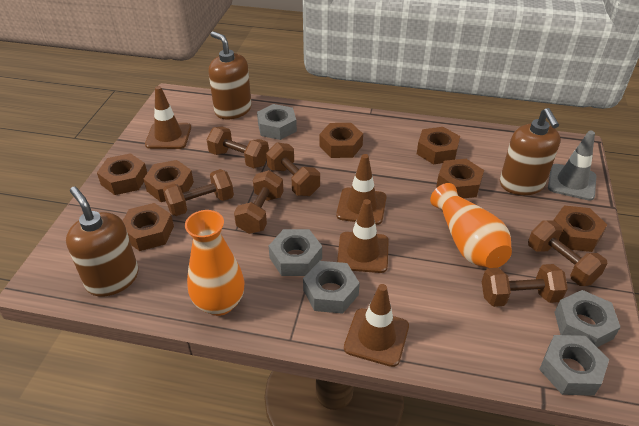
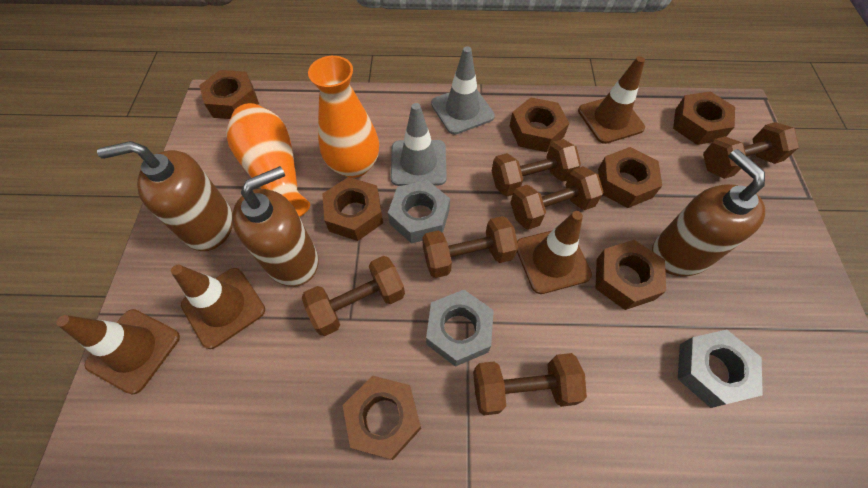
grey nut: 5 -> 3
grey traffic cone: 1 -> 2

